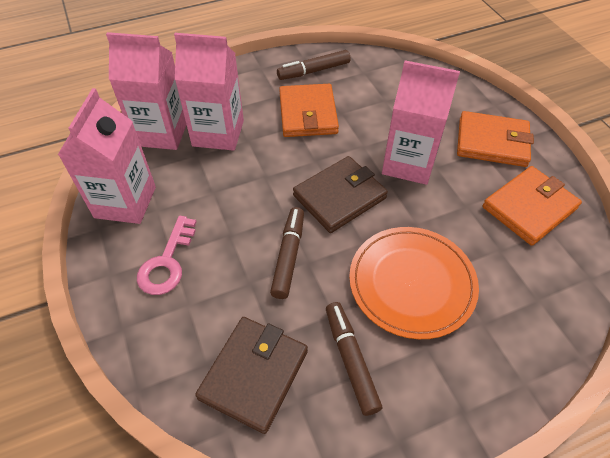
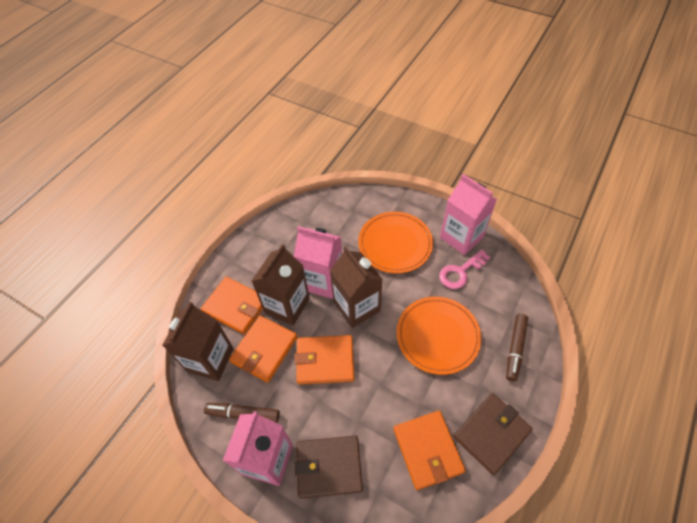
brown carton: 0 -> 3
brown marker: 3 -> 2
orange plate: 1 -> 2
orange wallet: 3 -> 4
pink carton: 4 -> 3

